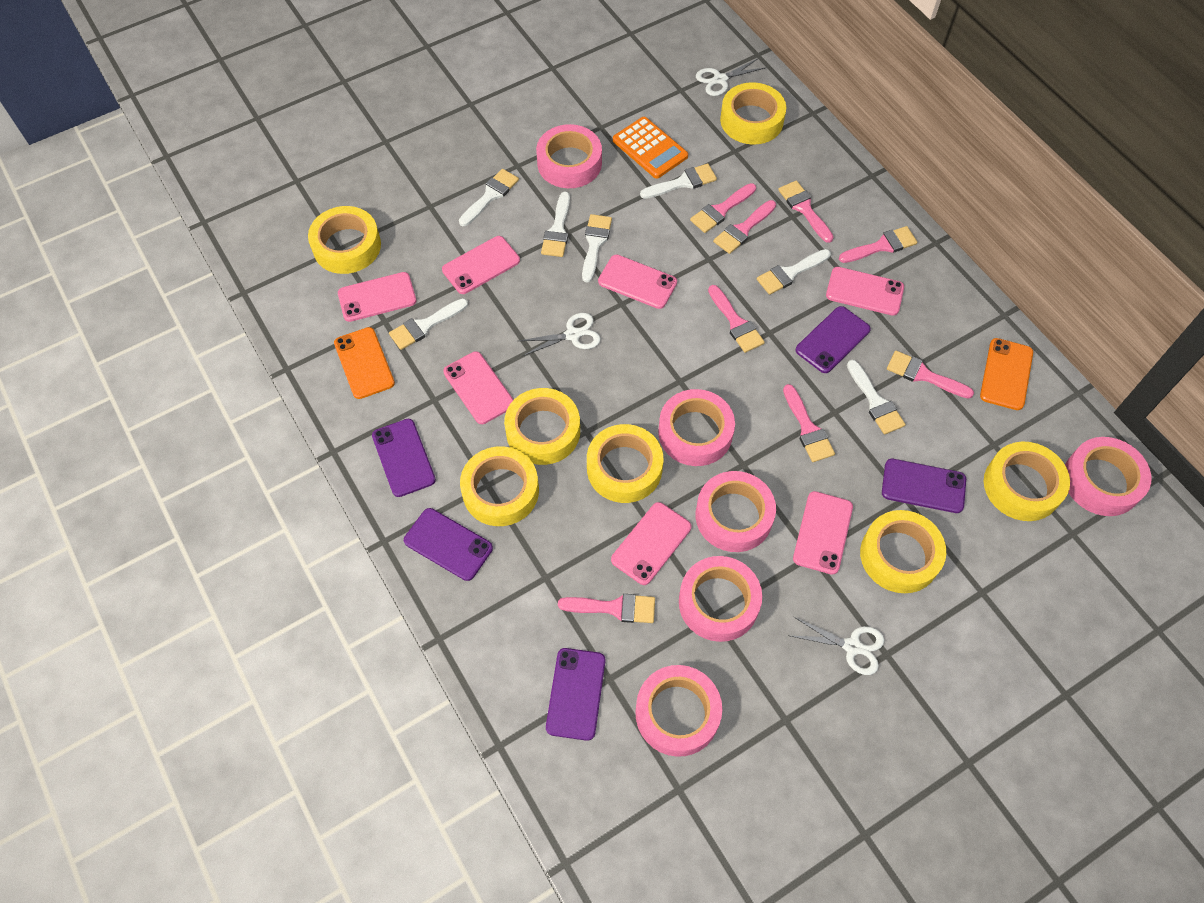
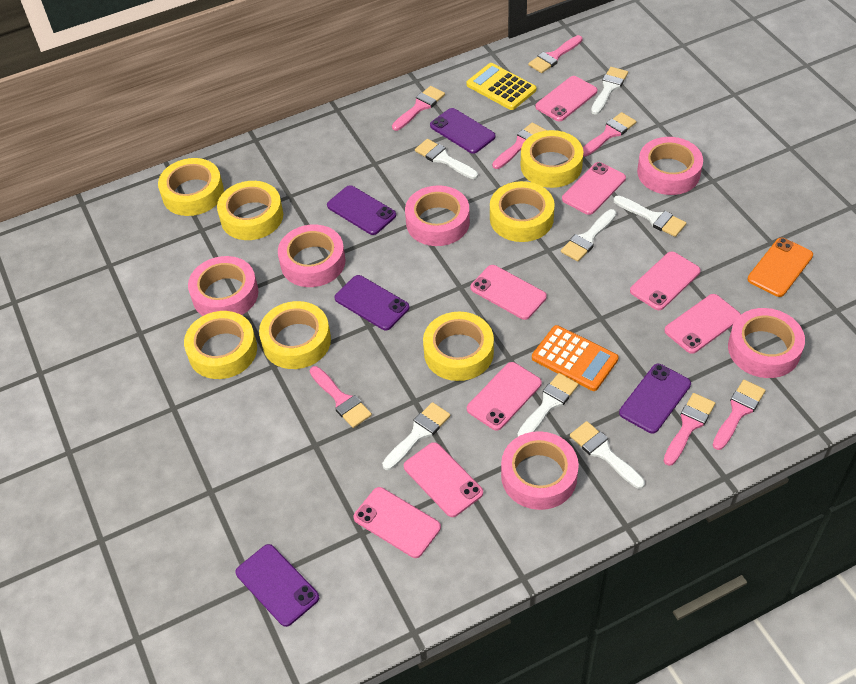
orange phone: 2 -> 1
pink brush: 8 -> 7
pink phone: 7 -> 8
white scissors: 3 -> 0
yellow calculator: 0 -> 1

